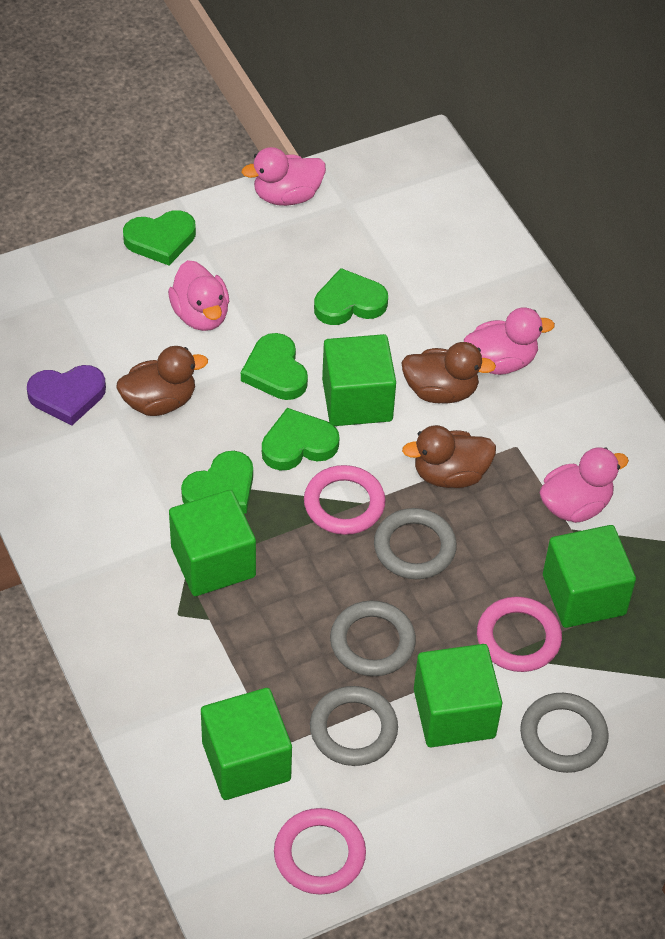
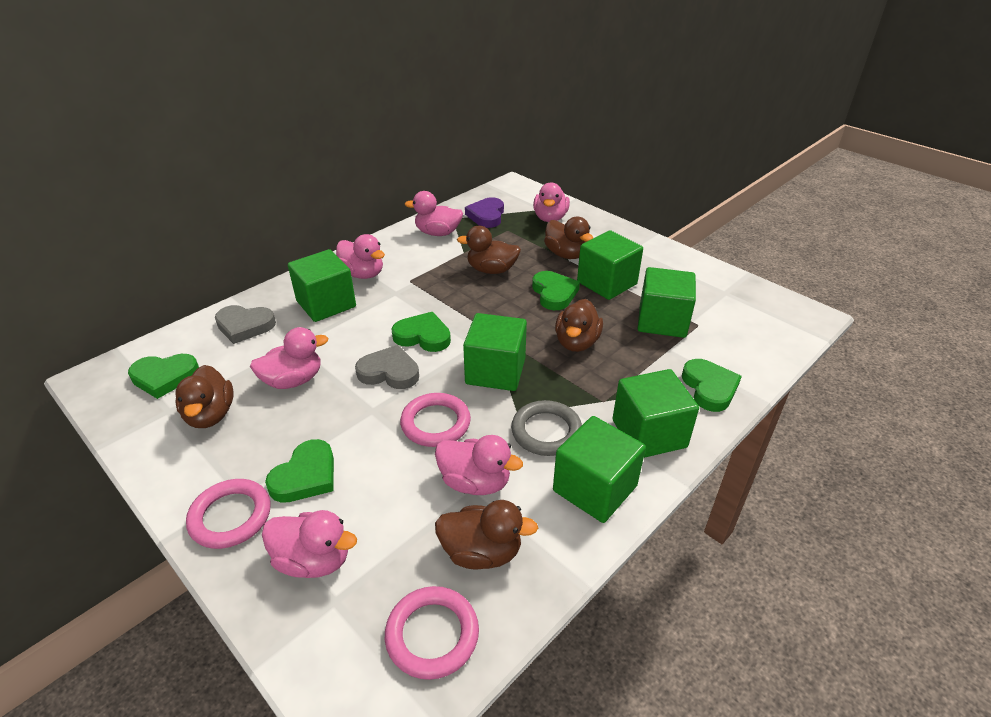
brown duck: 3 -> 5
green cube: 5 -> 6
grey heart: 0 -> 2
grey ring: 4 -> 1
pink duck: 4 -> 6

